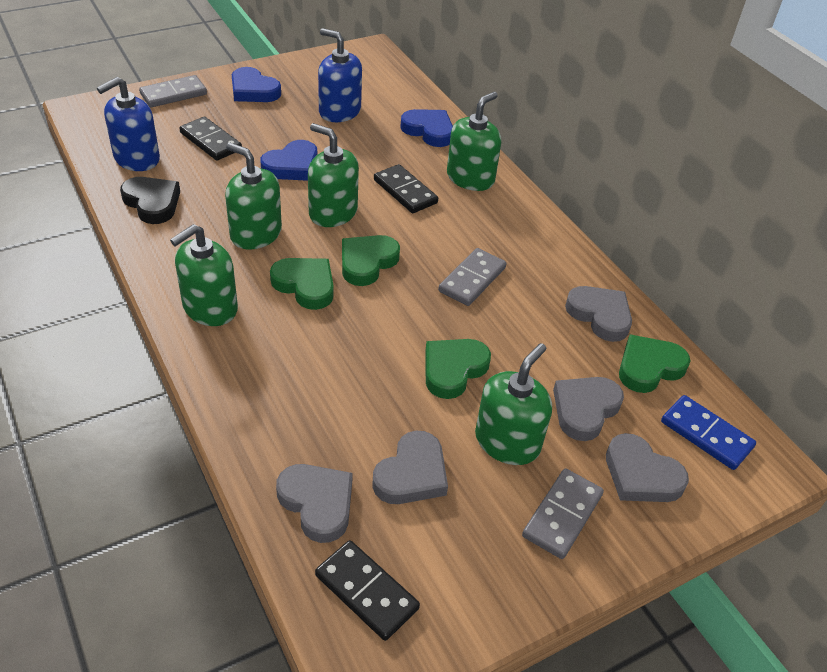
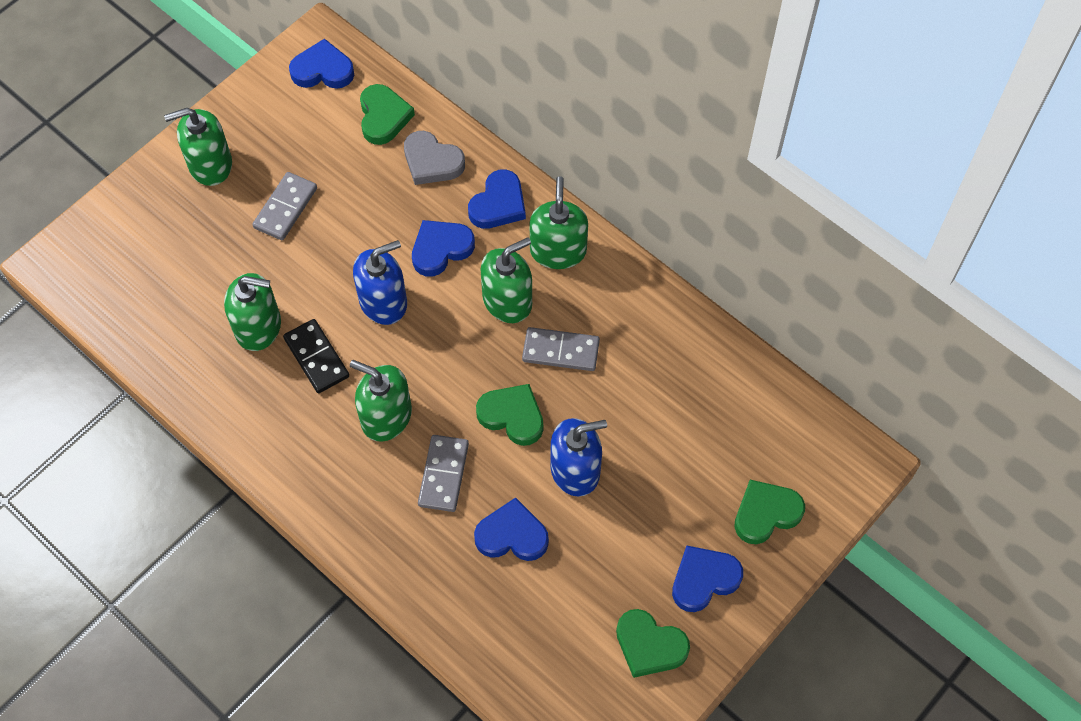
black domino: 3 -> 1
black heart: 1 -> 0
blue domino: 1 -> 0
blue heart: 3 -> 5
grey heart: 5 -> 1

